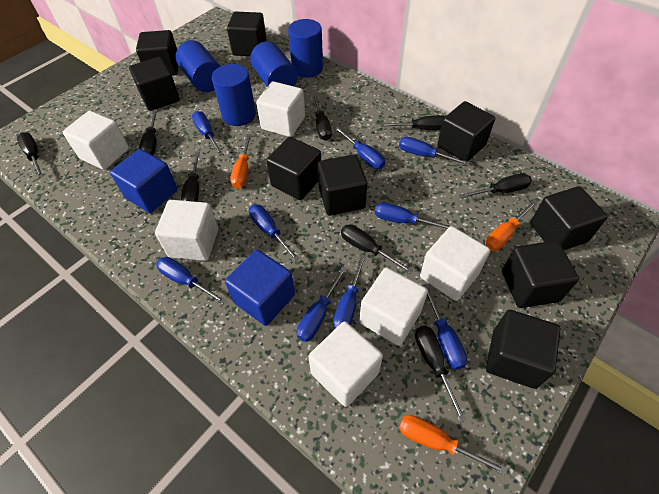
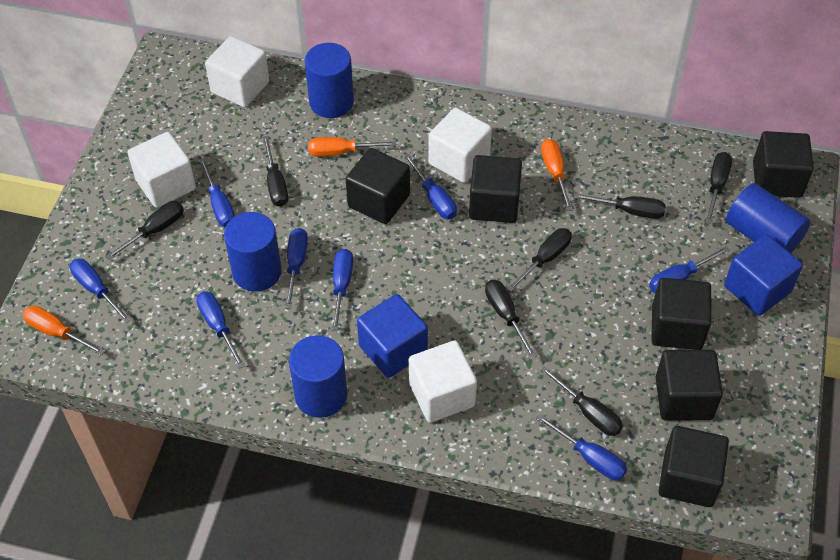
black cube: 9 -> 6
black screwdriver: 8 -> 7
blue screwdriver: 9 -> 8
white cube: 6 -> 4

